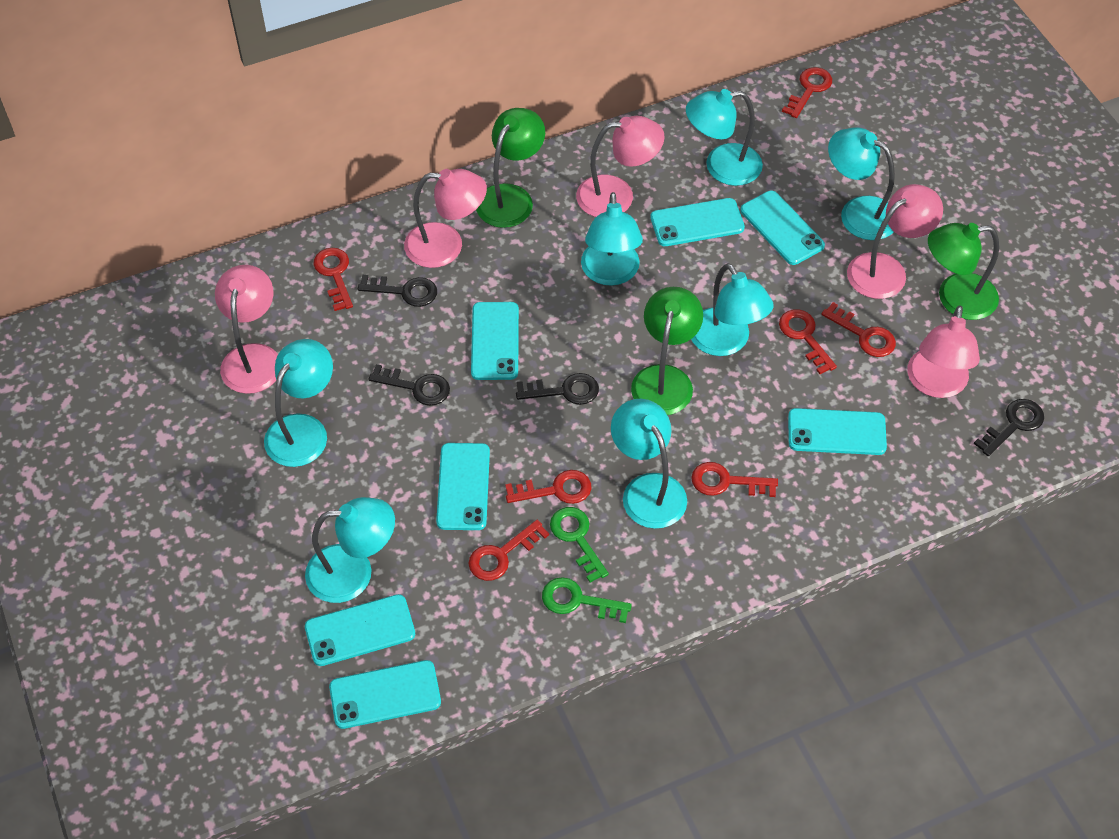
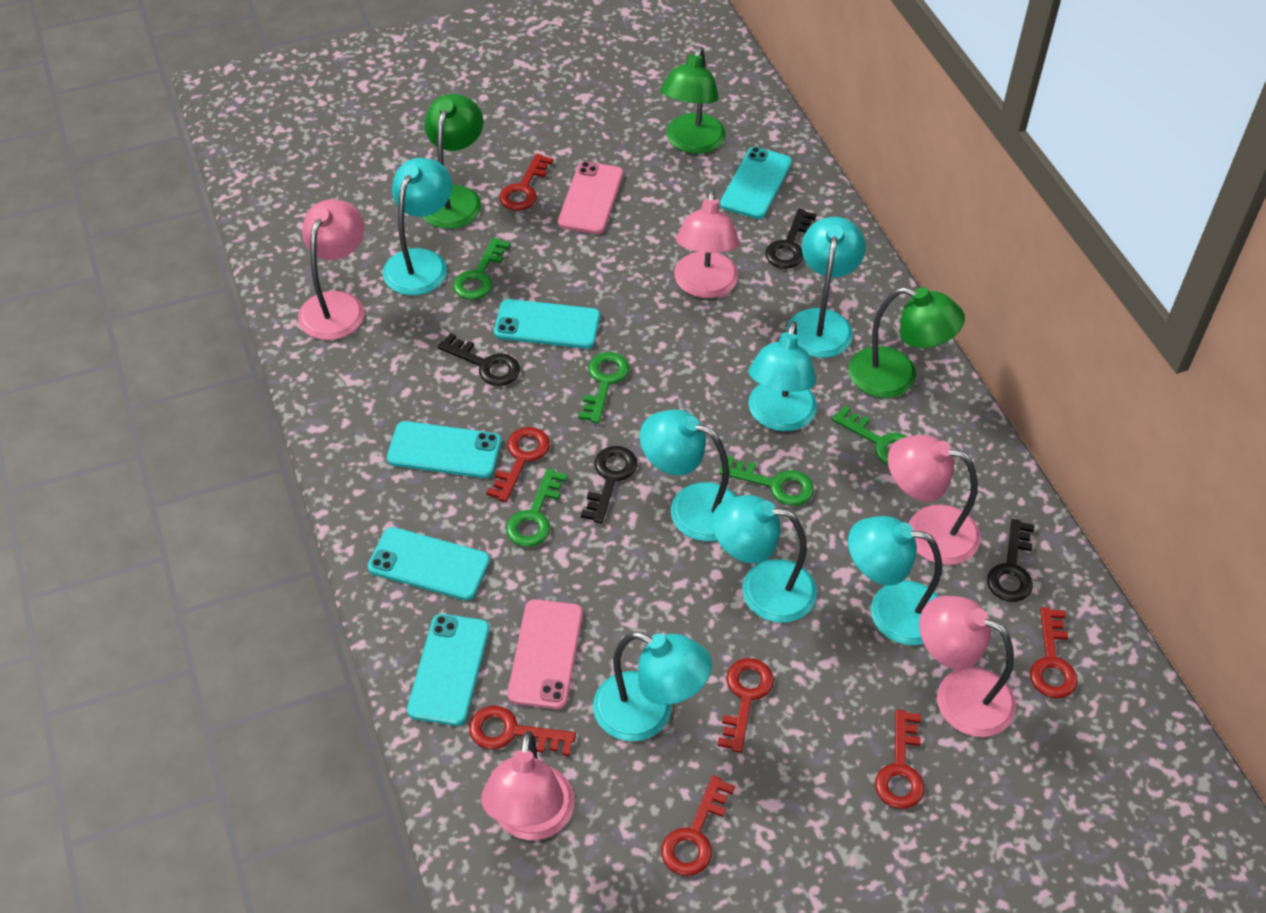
green key: 2 -> 5
pink phone: 0 -> 2
turquoise phone: 7 -> 5

